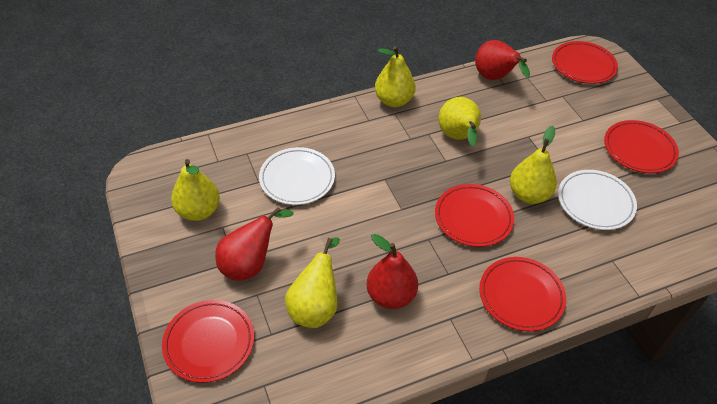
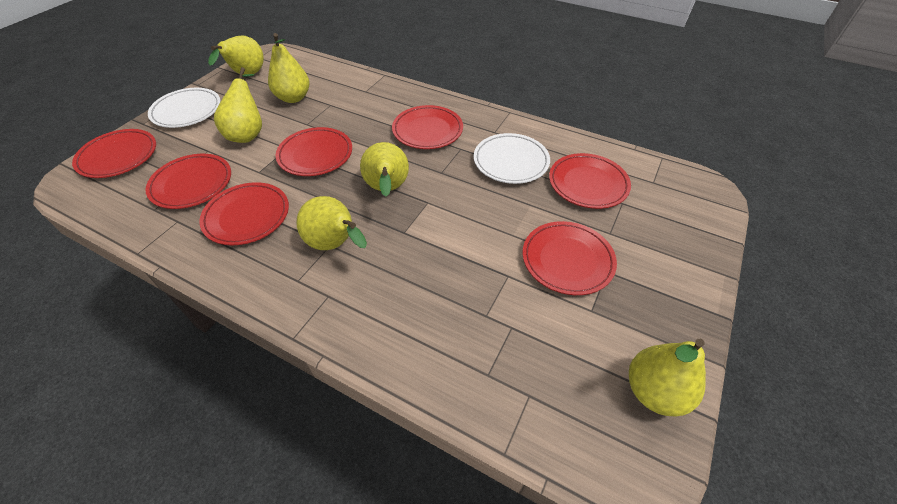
red pear: 3 -> 0
red plate: 5 -> 7
yellow pear: 5 -> 6

